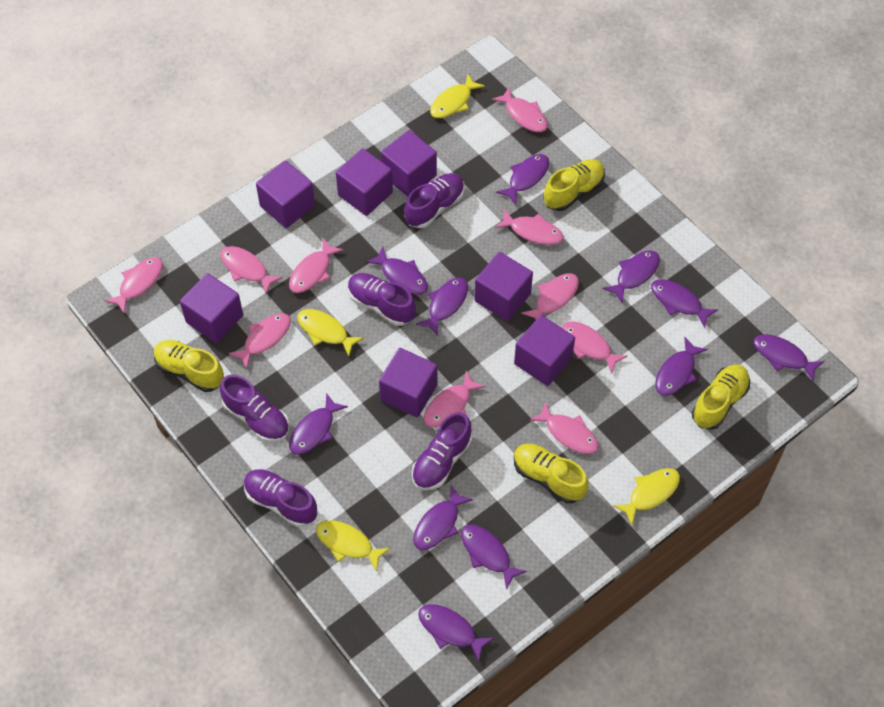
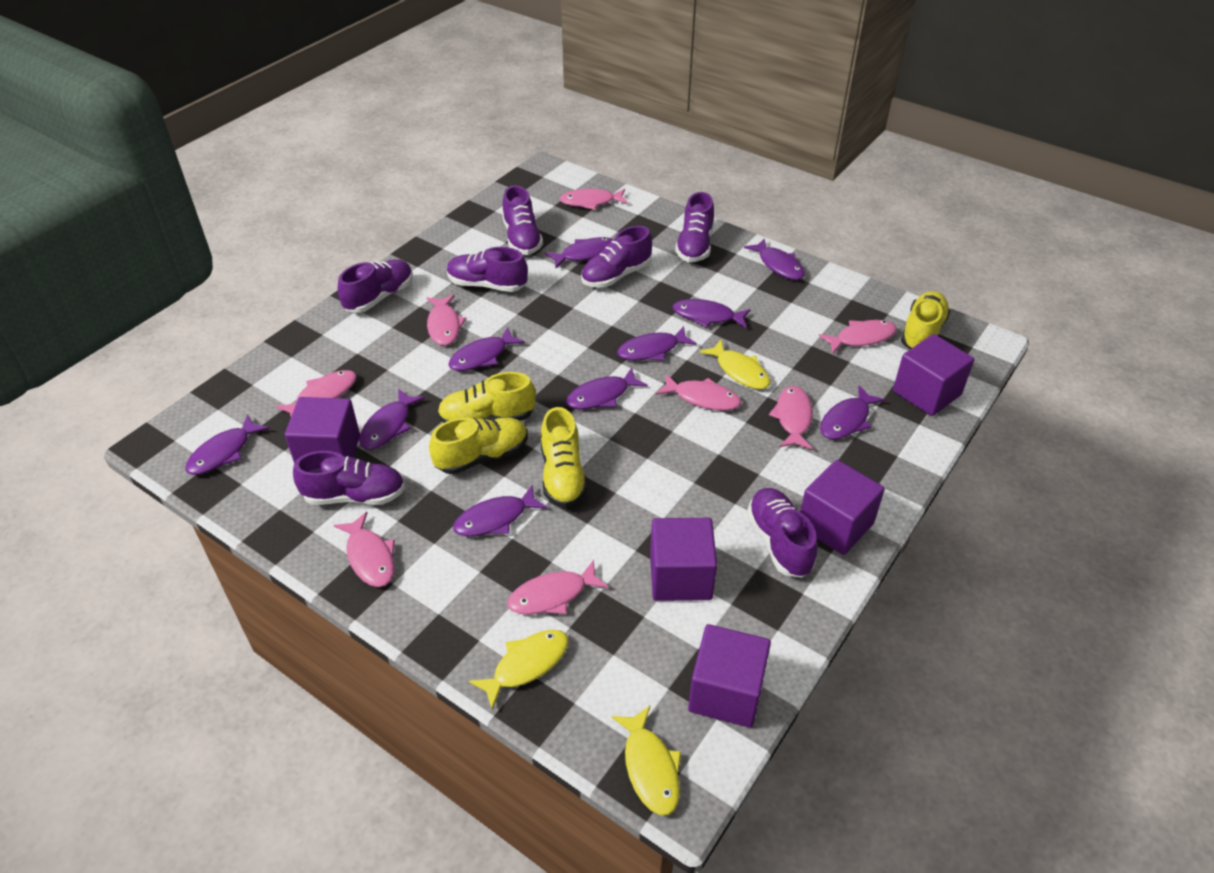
pink fish: 10 -> 8
purple cube: 7 -> 5
purple fish: 11 -> 10
purple shoe: 5 -> 7
yellow fish: 4 -> 3

